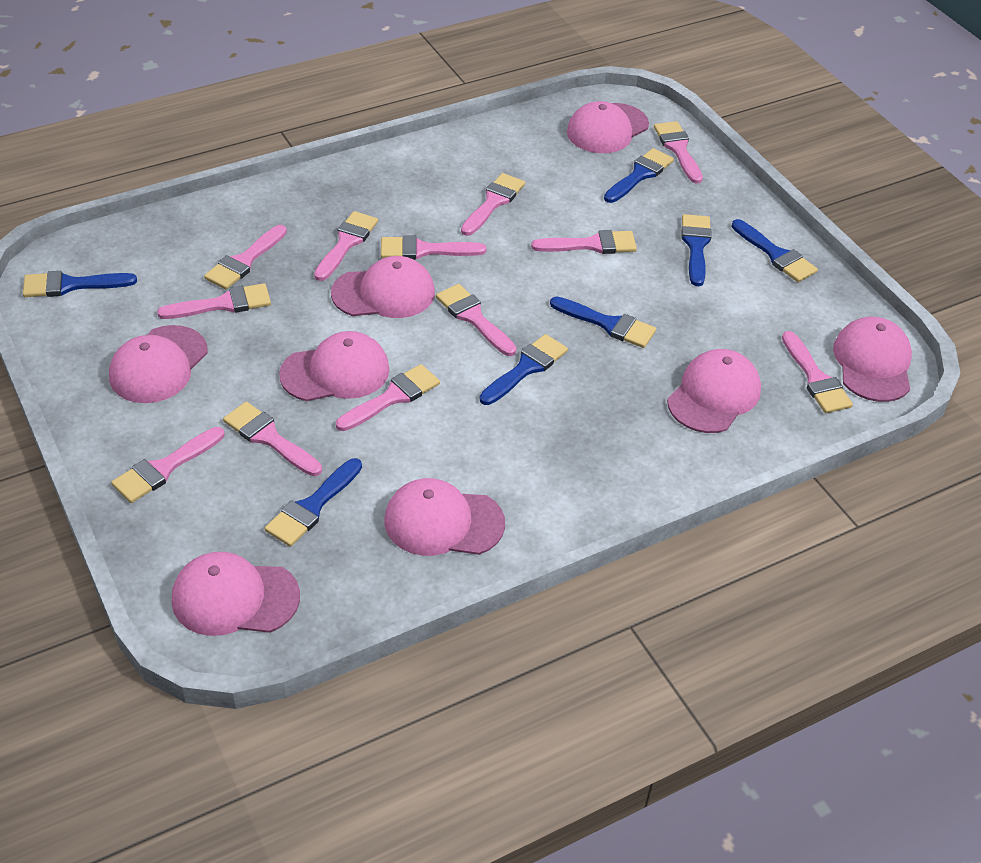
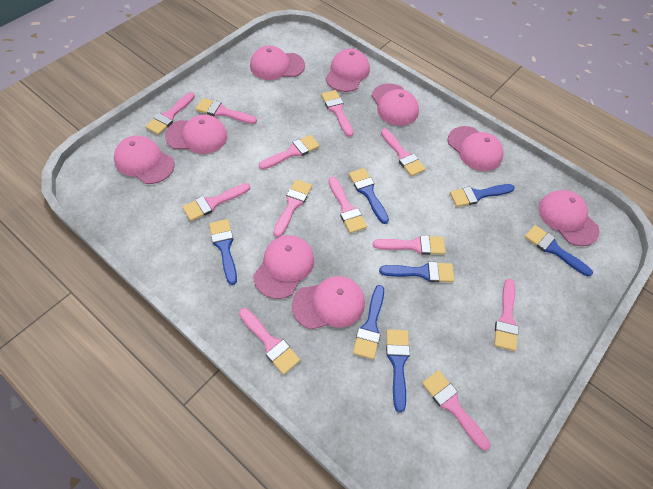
pink cap: 8 -> 9

